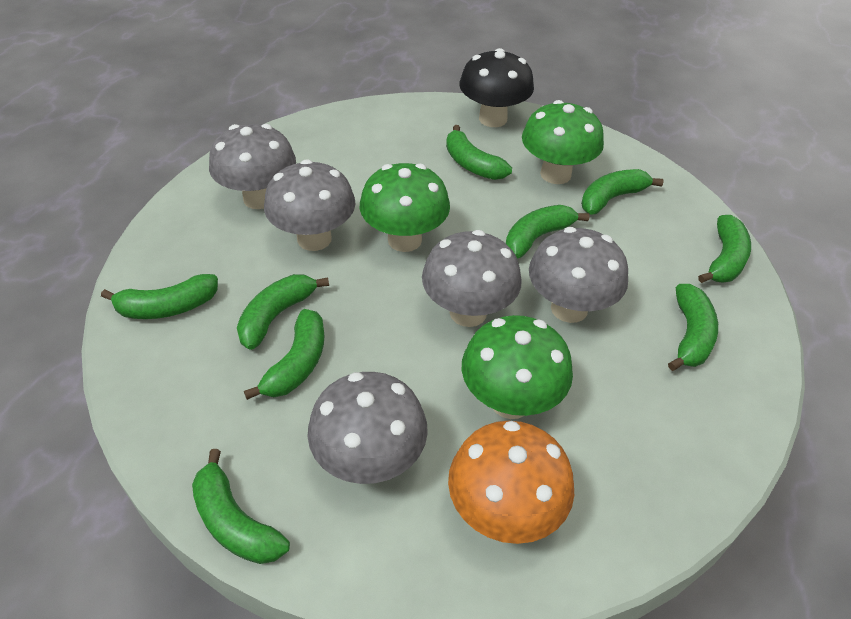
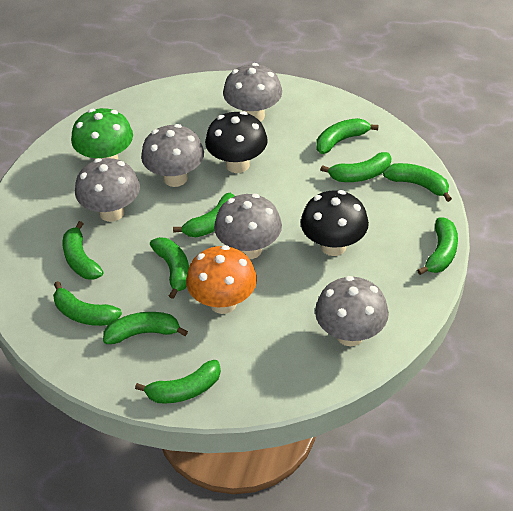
black mushroom: 1 -> 2
green banana: 9 -> 10
green mushroom: 3 -> 1

